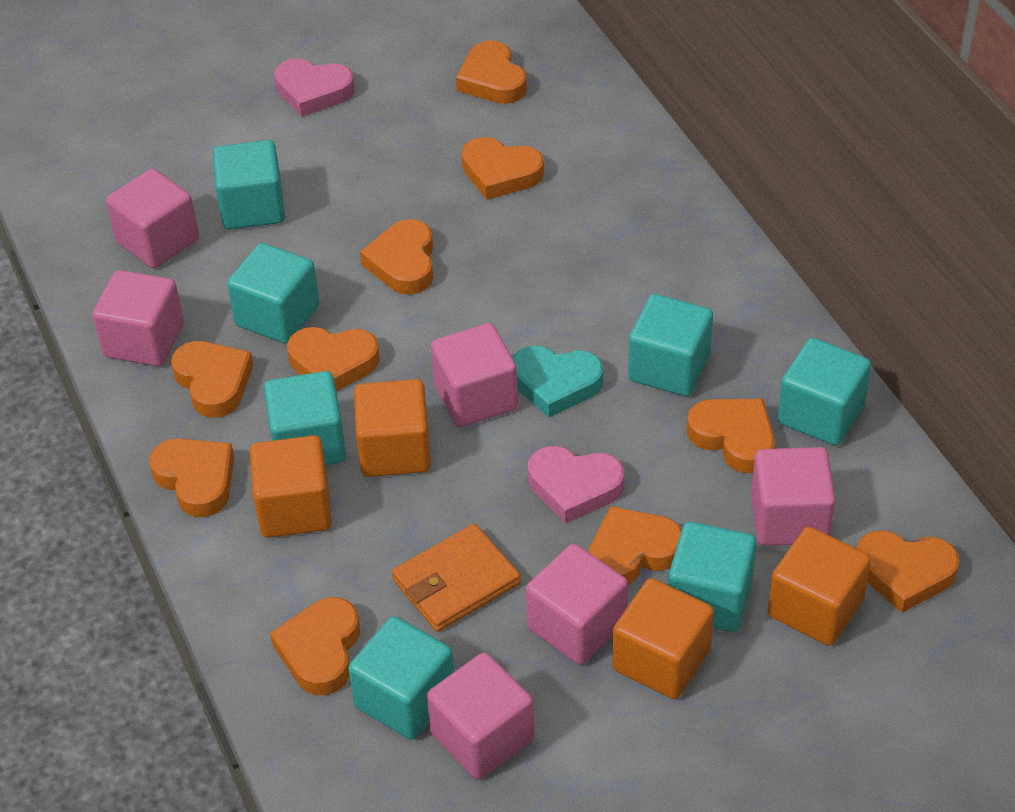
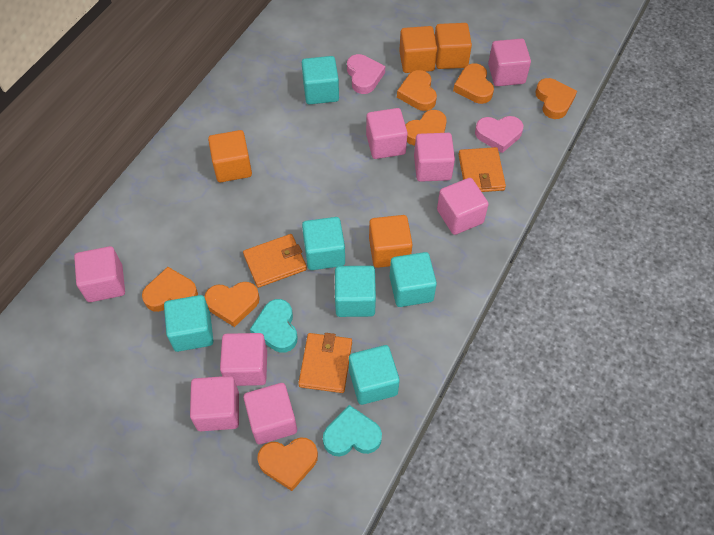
orange heart: 10 -> 7
orange wallet: 1 -> 3
pink cube: 6 -> 8
turquoise cube: 7 -> 6
turquoise heart: 1 -> 2

